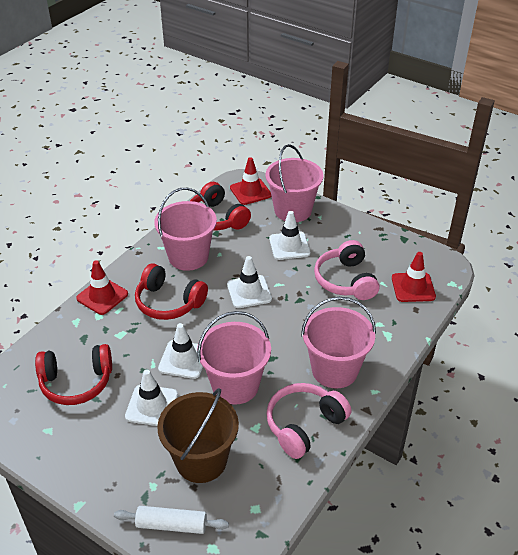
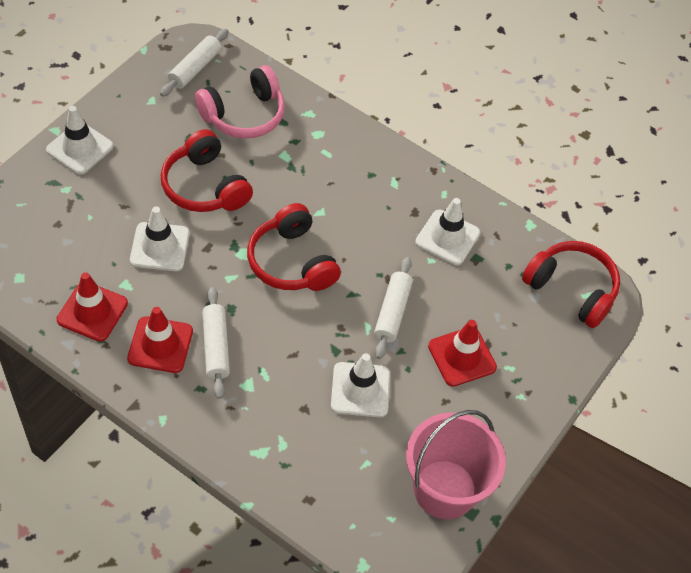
brown bucket: 1 -> 0
pink bucket: 4 -> 1
pink headphones: 2 -> 1
white rolling pin: 1 -> 3

